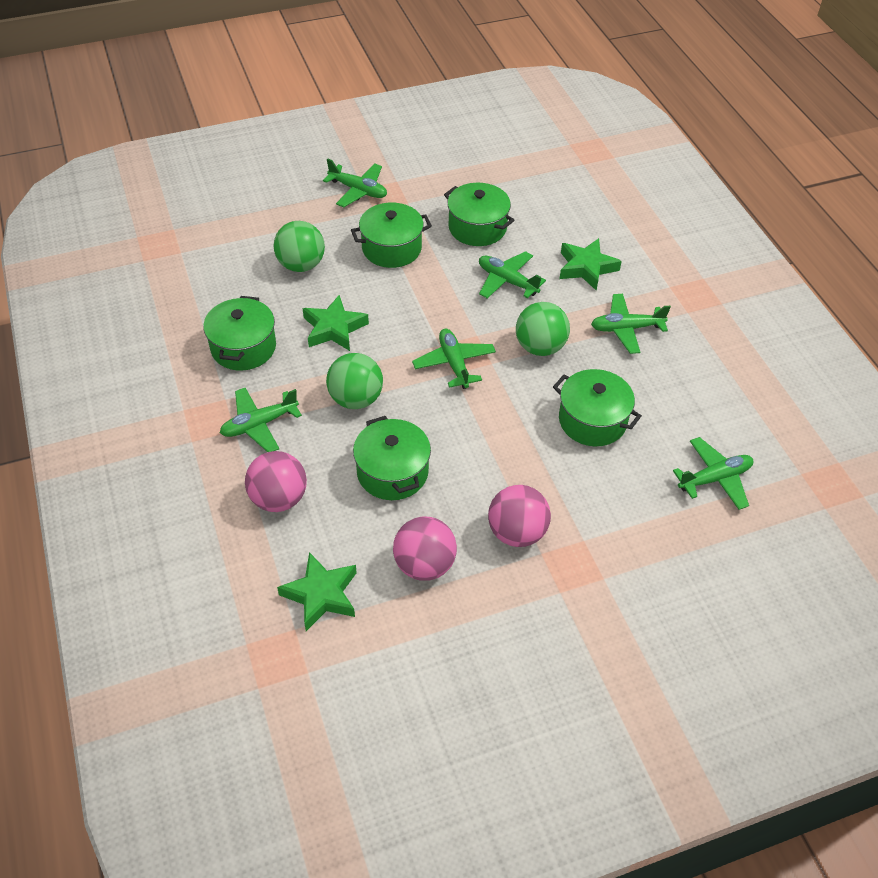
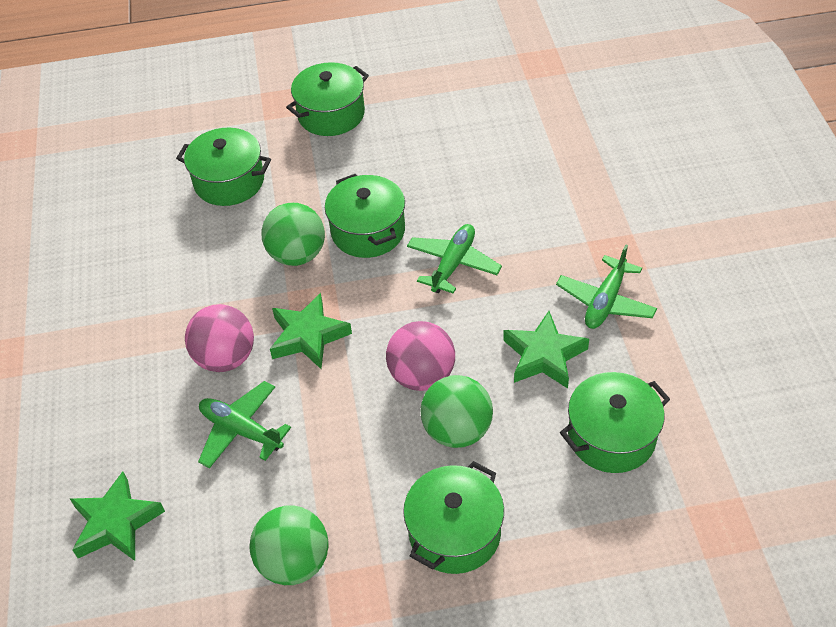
green plane: 6 -> 3
pink ball: 3 -> 2

